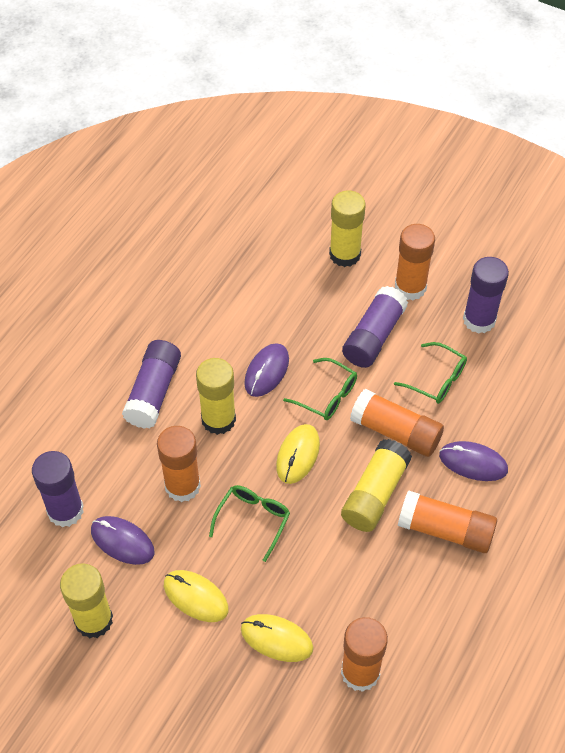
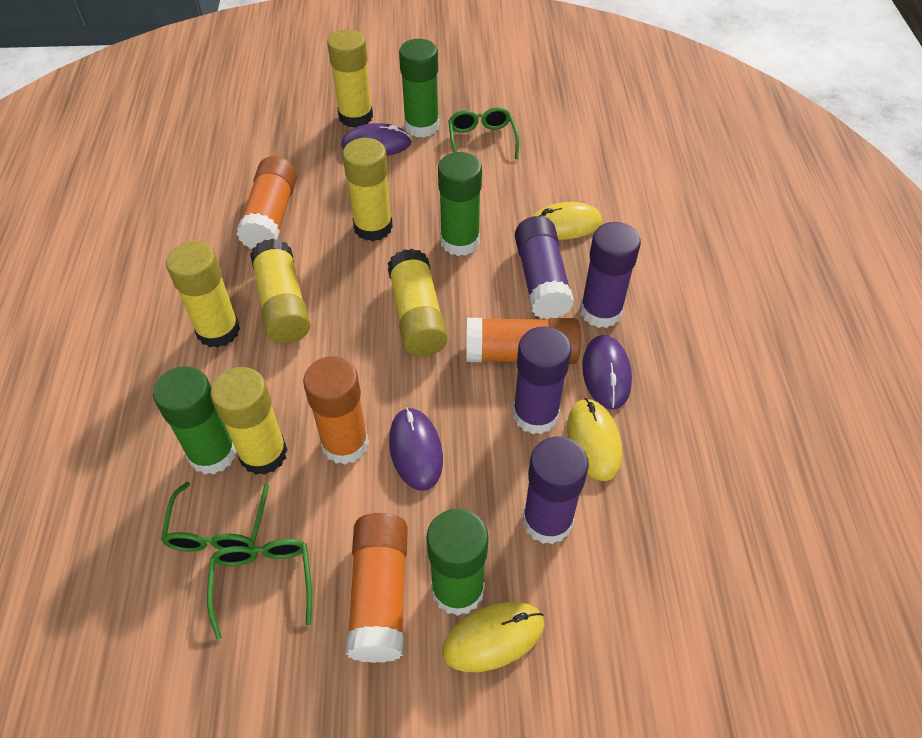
green glue stick: 0 -> 4
orange glue stick: 5 -> 4
yellow glue stick: 4 -> 6

